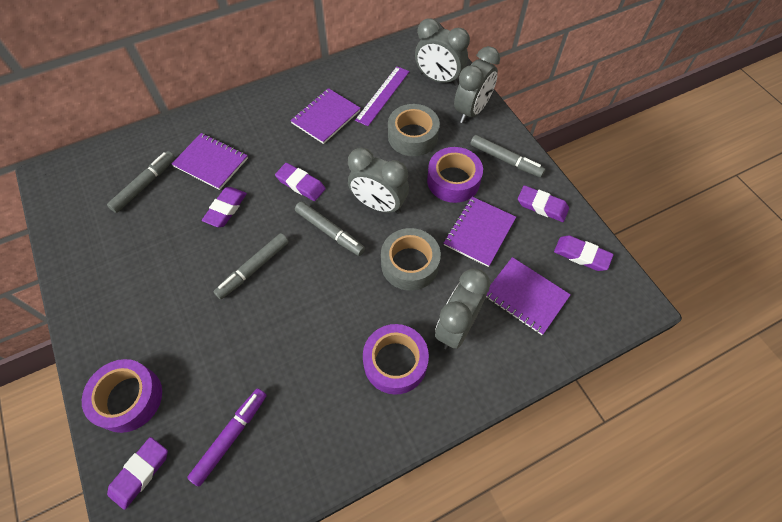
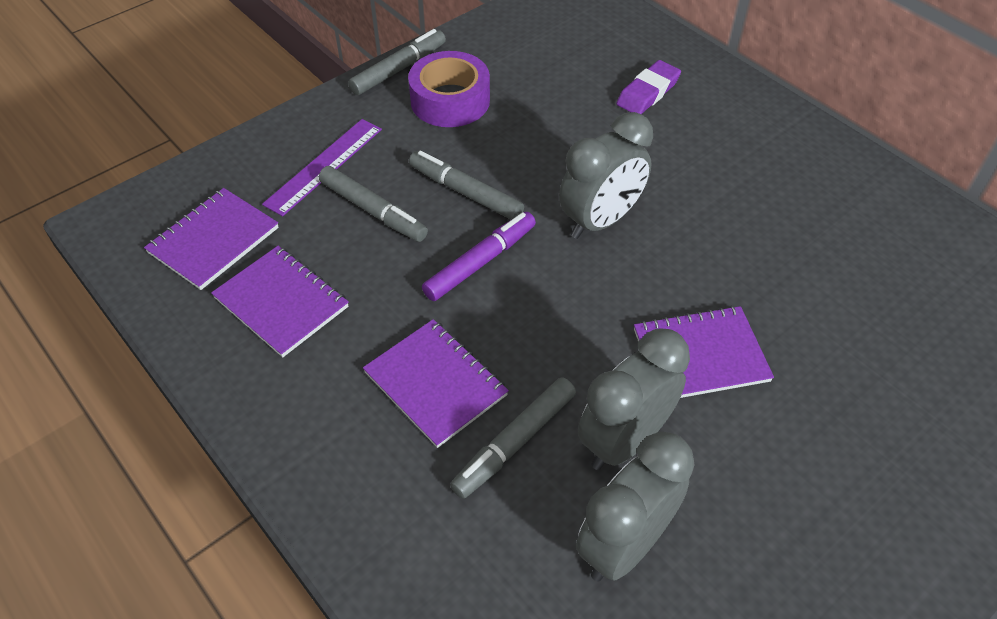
grey clock: 4 -> 3
grey tape: 2 -> 0
purple eraser: 5 -> 1
purple tape: 3 -> 1

